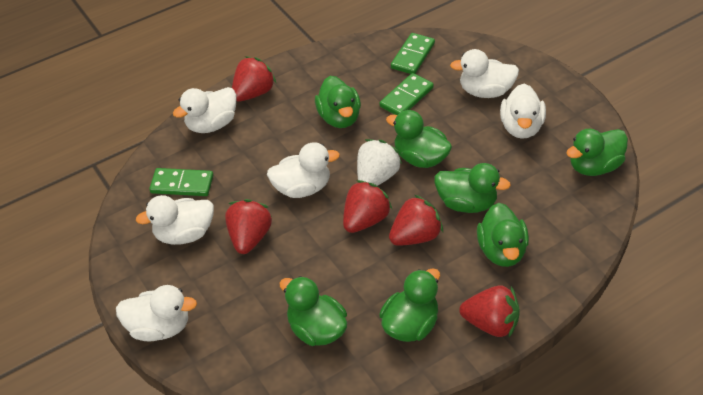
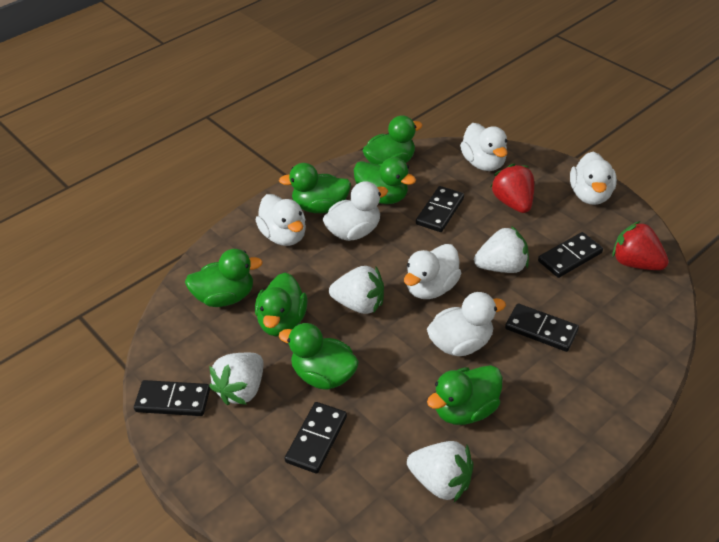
black domino: 0 -> 5
green domino: 3 -> 0
red strawberry: 5 -> 2
white strawberry: 1 -> 4

